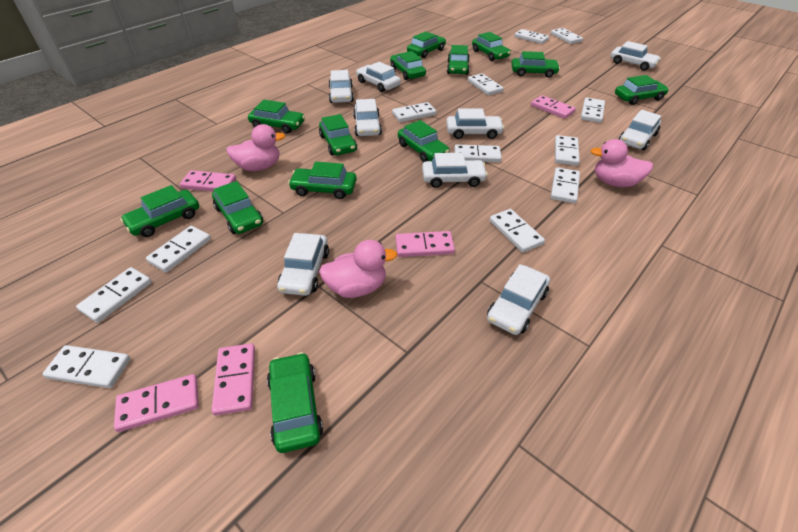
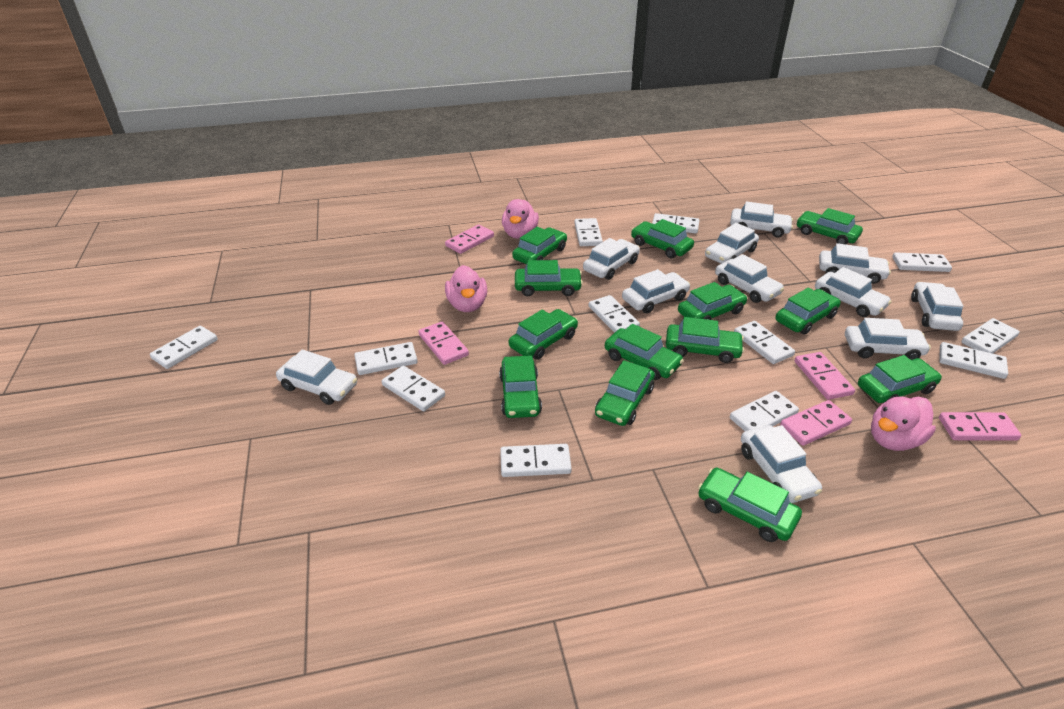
white car: 9 -> 11

